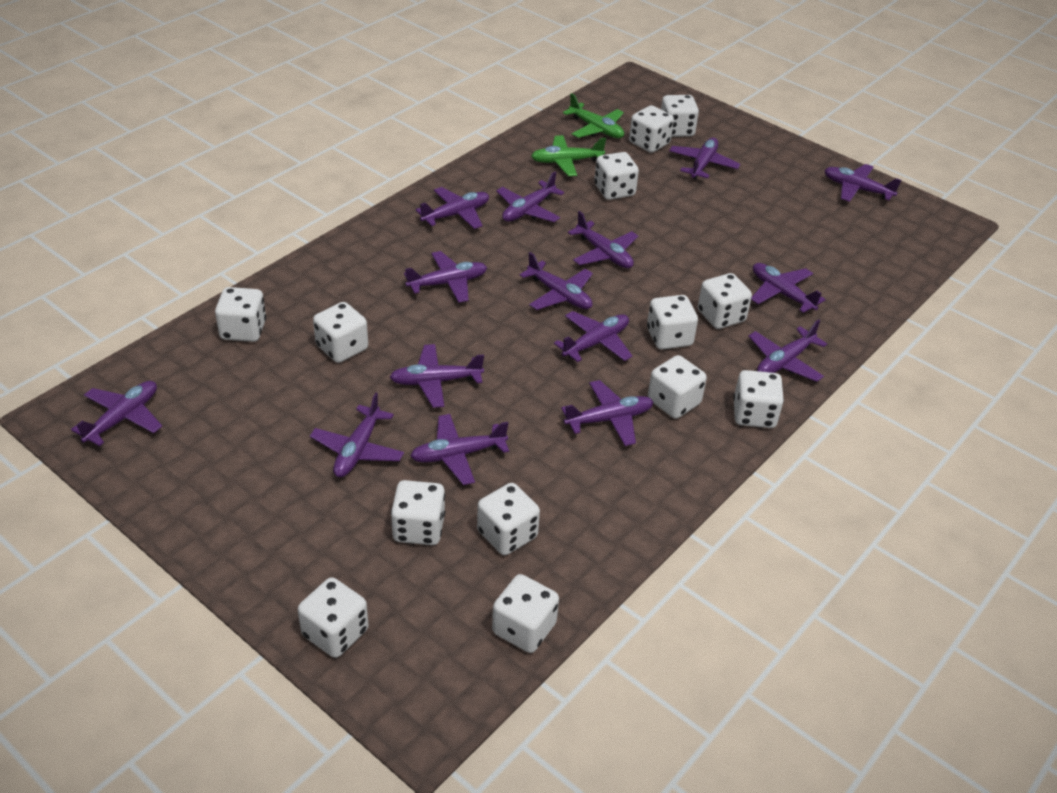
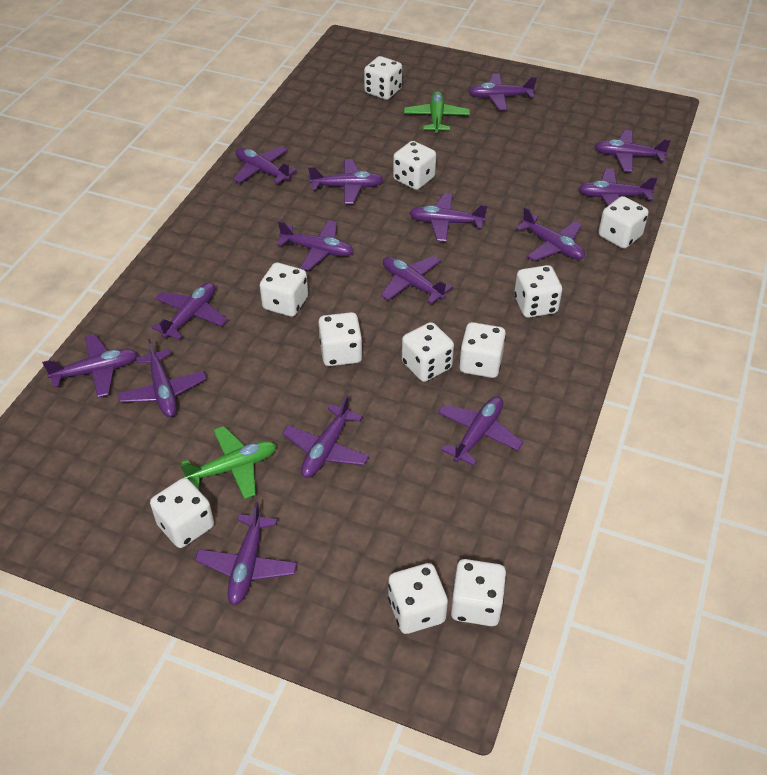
white dice: 13 -> 11

